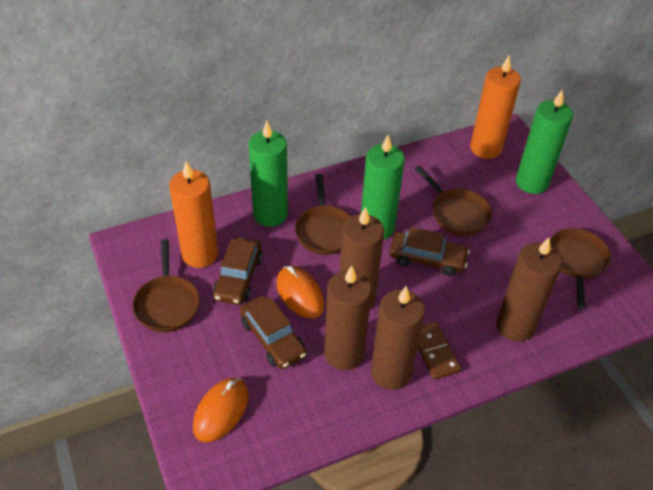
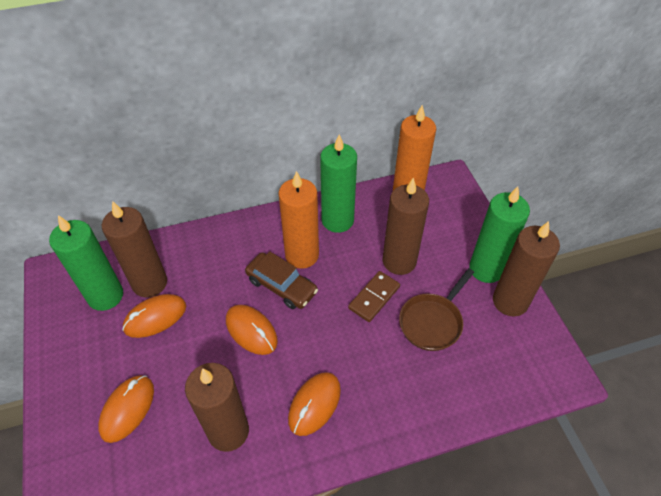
brown car: 3 -> 1
brown pan: 4 -> 1
orange mouse: 2 -> 4

